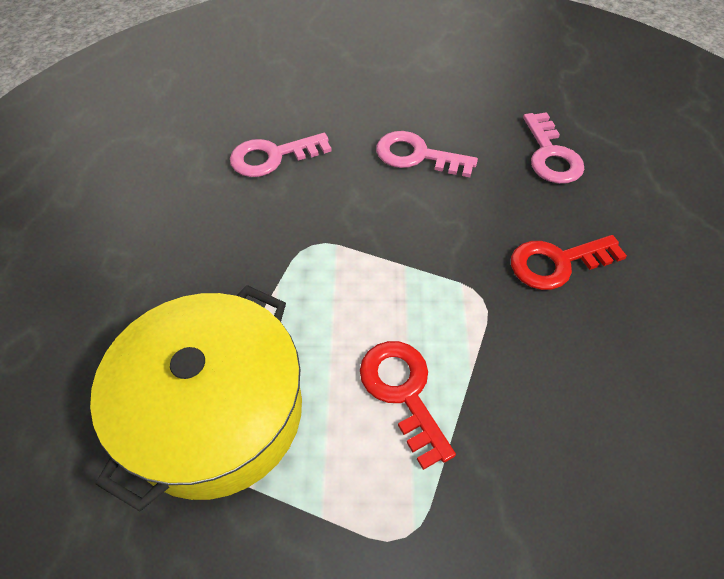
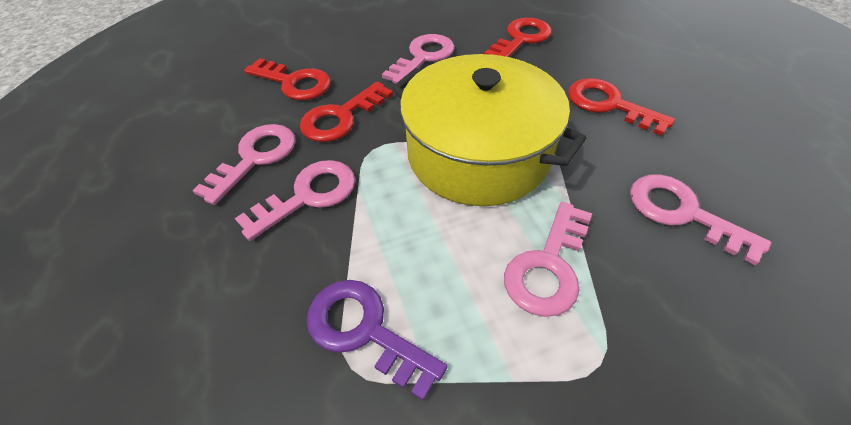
pink key: 3 -> 5
purple key: 0 -> 1
red key: 2 -> 4

